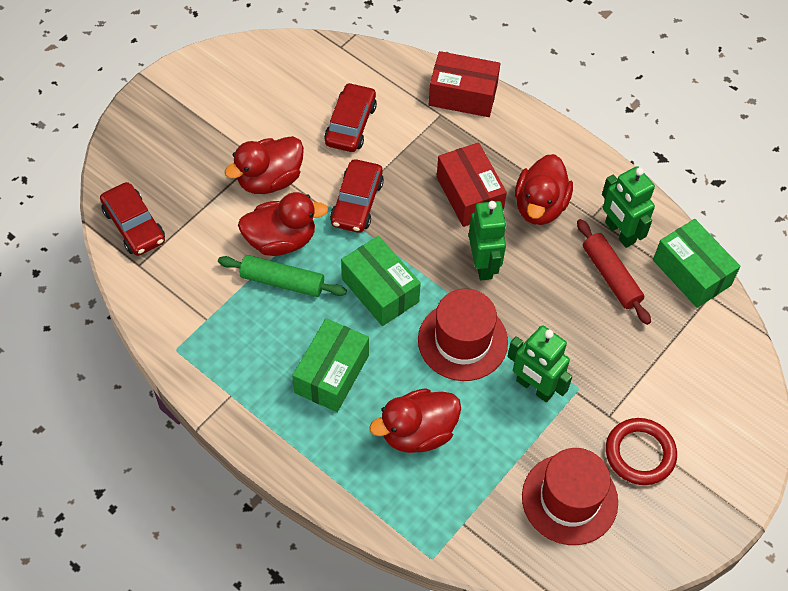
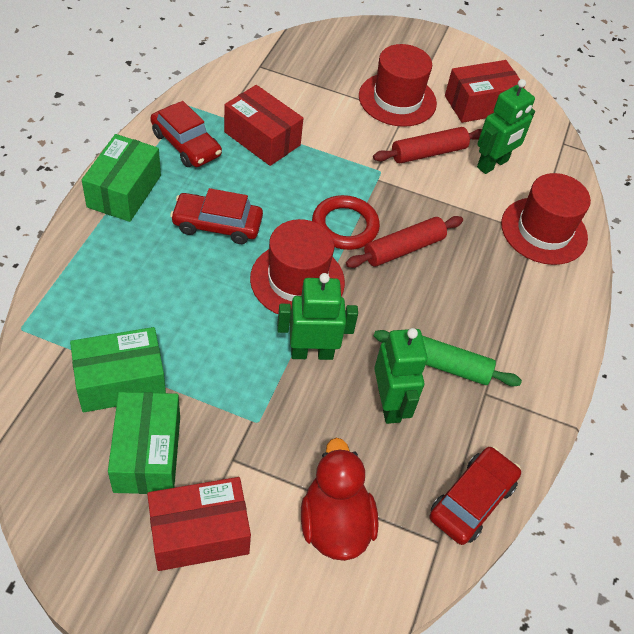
red box: 2 -> 3
red duck: 4 -> 1
red hat: 2 -> 3
red rolling pin: 1 -> 2

